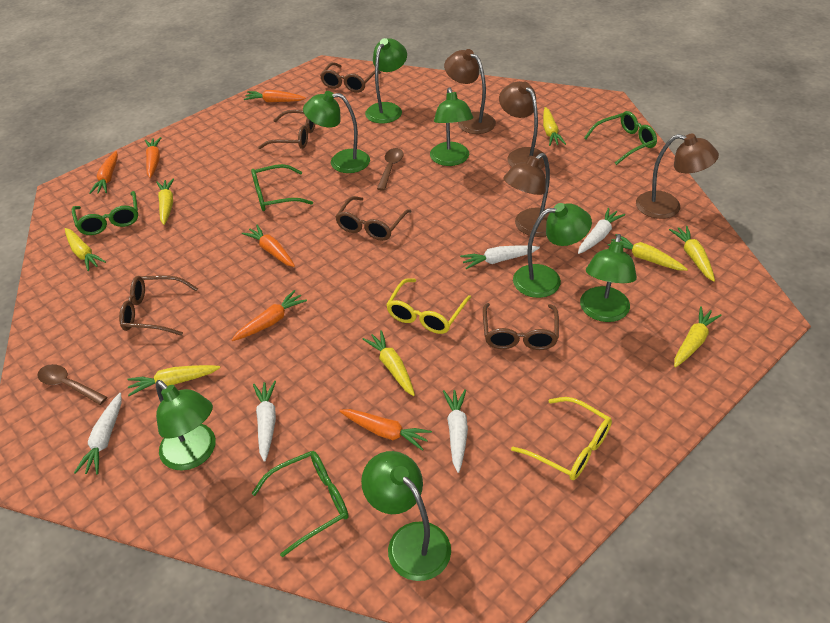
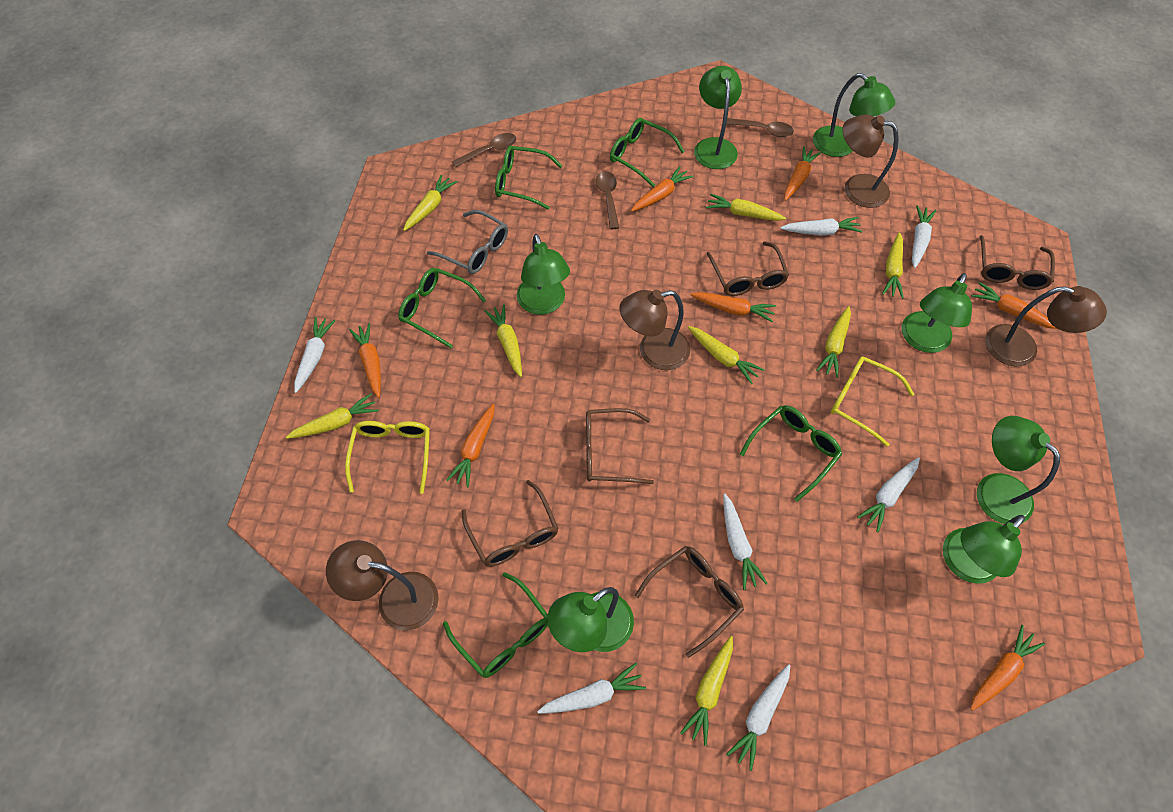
brown spoon: 2 -> 3
green glasses: 4 -> 5
grey glasses: 0 -> 1
orange carrot: 6 -> 7
white carrot: 5 -> 7

